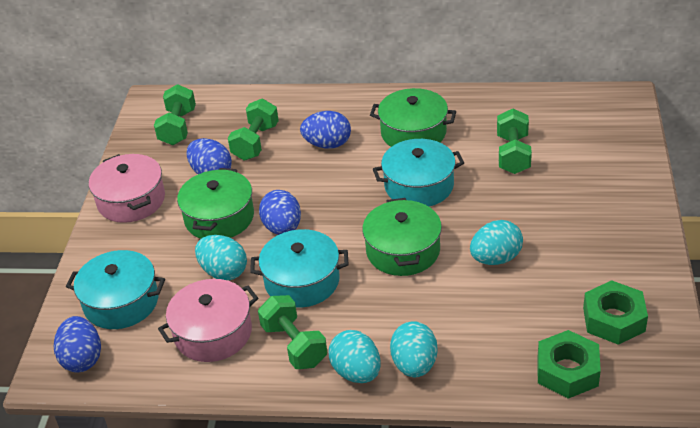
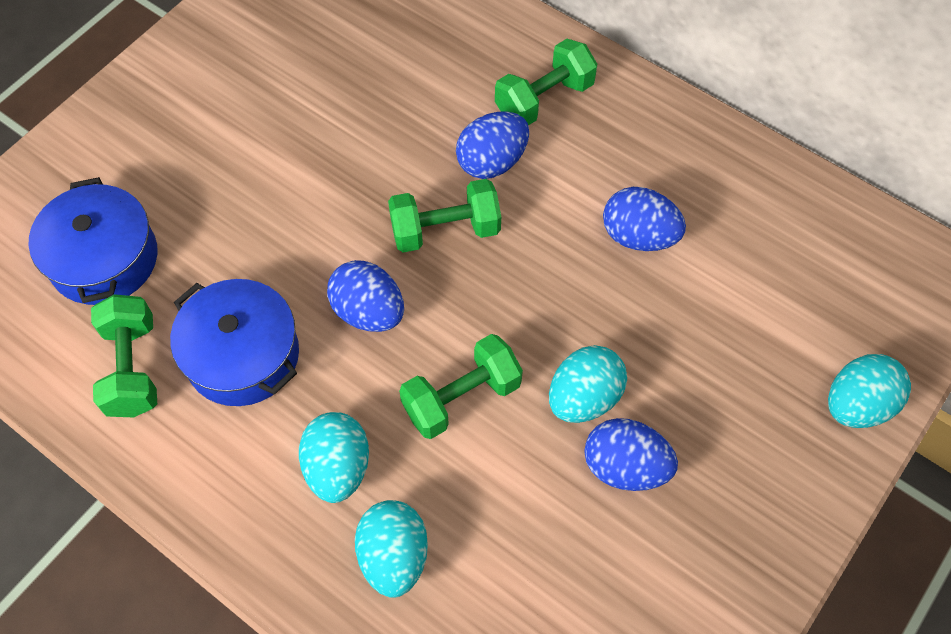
blue pot: 0 -> 2
green nut: 2 -> 0
green pot: 3 -> 0
pink pot: 2 -> 0
turquoise pot: 3 -> 0

